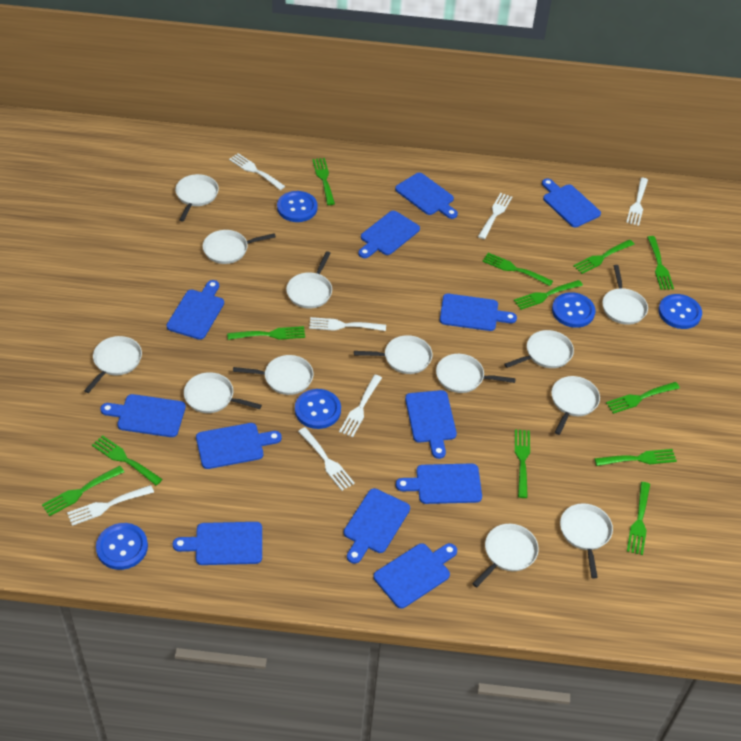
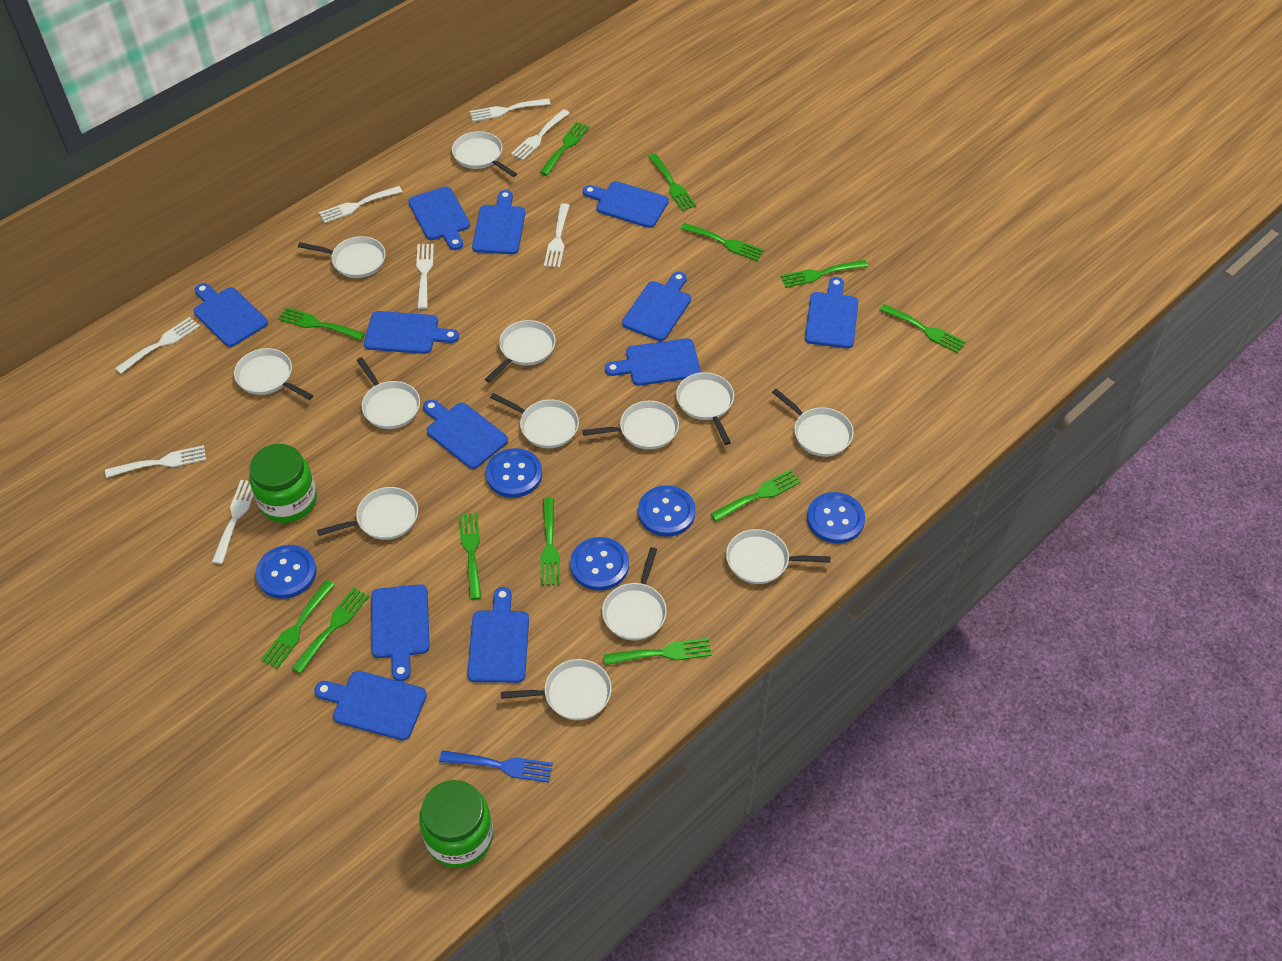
blue fork: 0 -> 1
green jar: 0 -> 2
white fork: 7 -> 8

